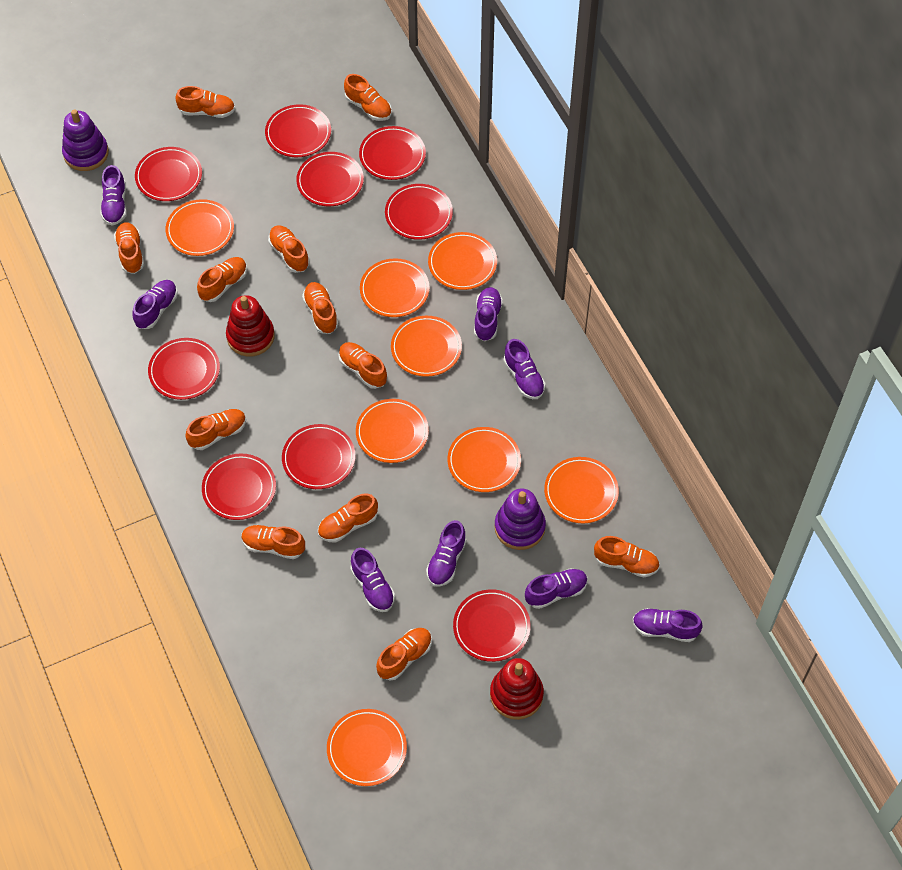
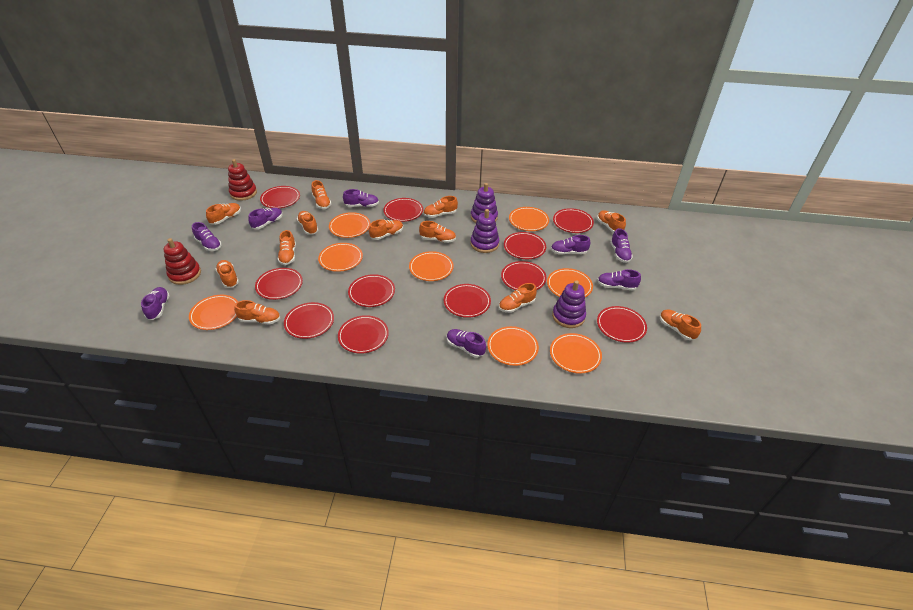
purple stacking toy: 2 -> 3
red plate: 9 -> 11

